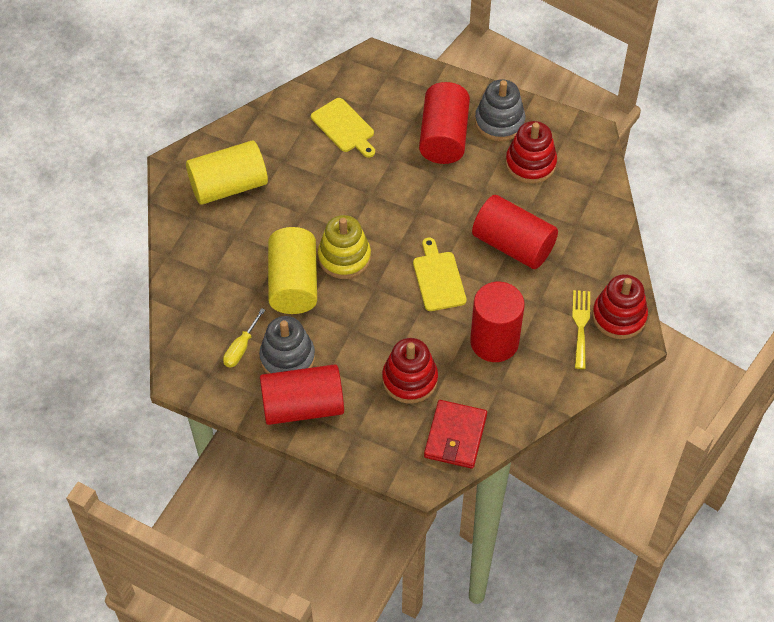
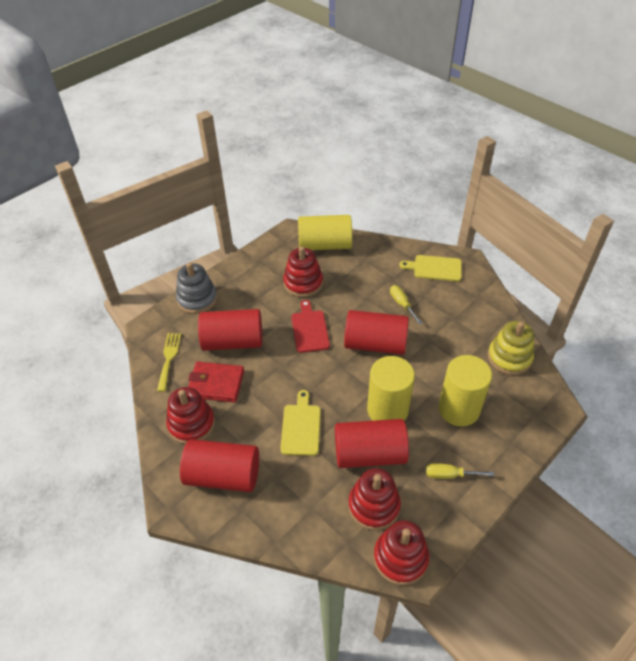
grey stacking toy: 2 -> 1
red cutting board: 0 -> 1
red stacking toy: 3 -> 4
yellow cylinder: 2 -> 3
yellow screwdriver: 1 -> 2

